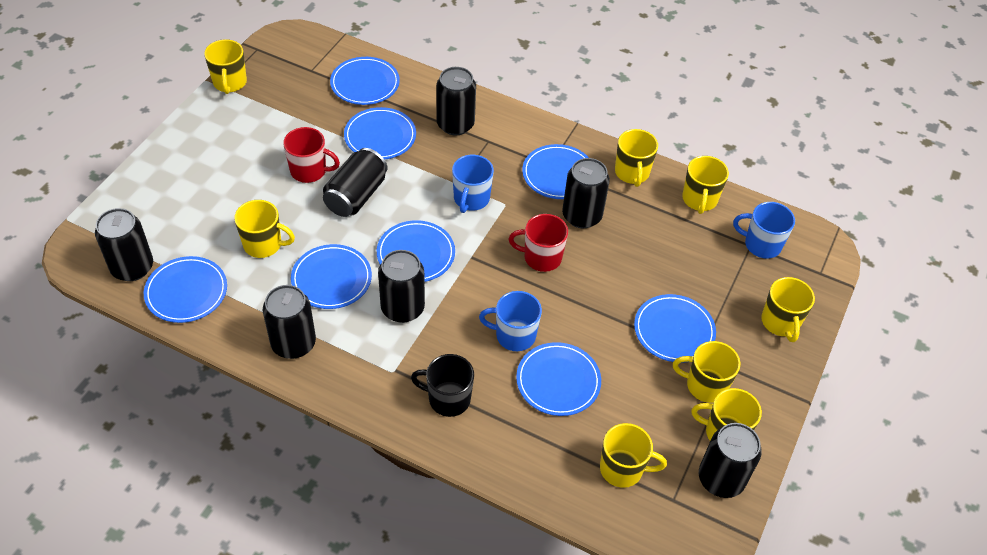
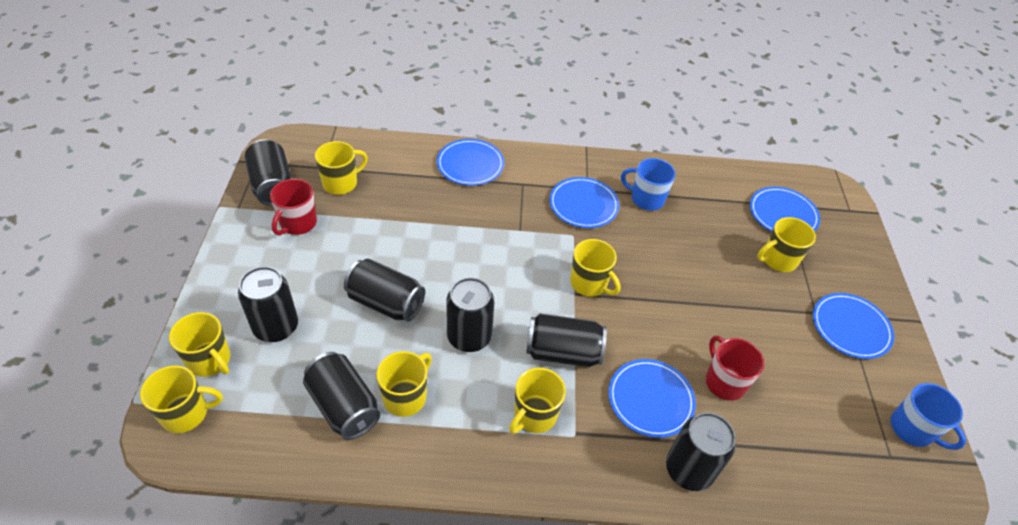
black mug: 1 -> 0
blue mug: 3 -> 2
blue plate: 8 -> 5
yellow mug: 8 -> 7

